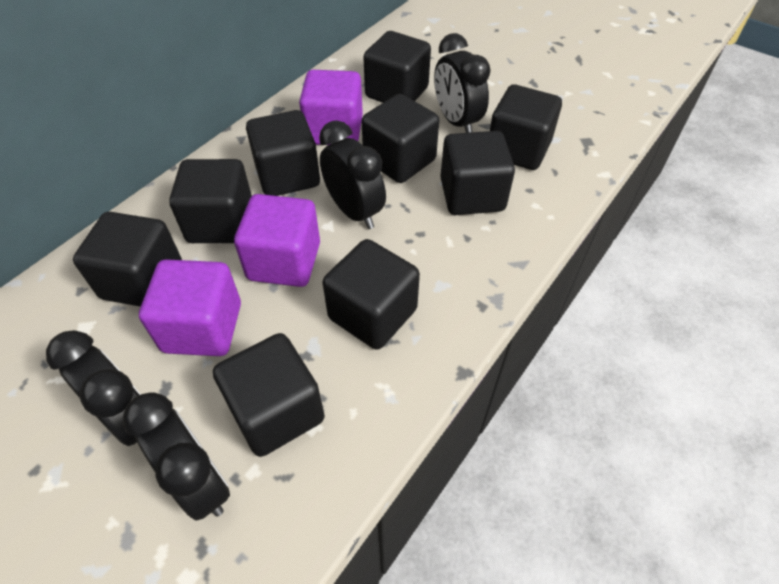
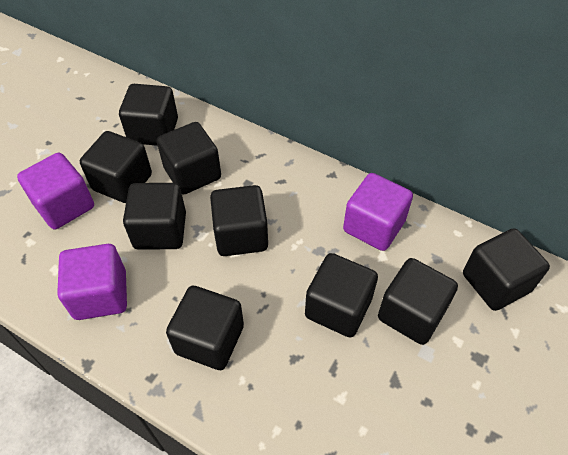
black clock: 4 -> 0

